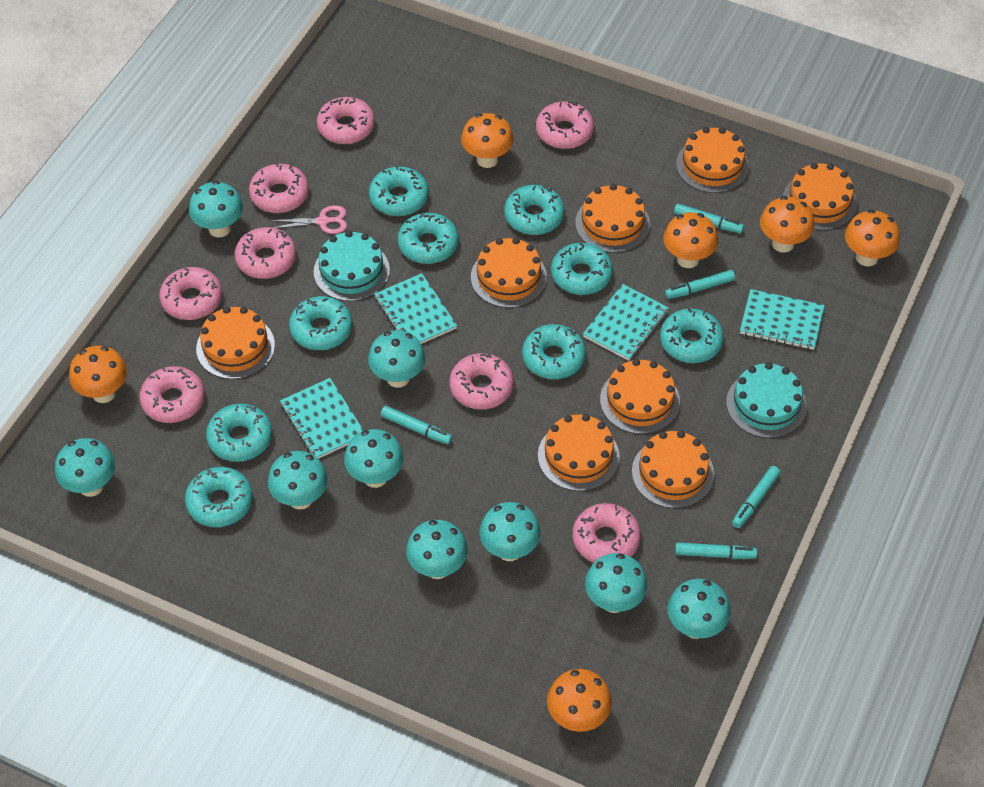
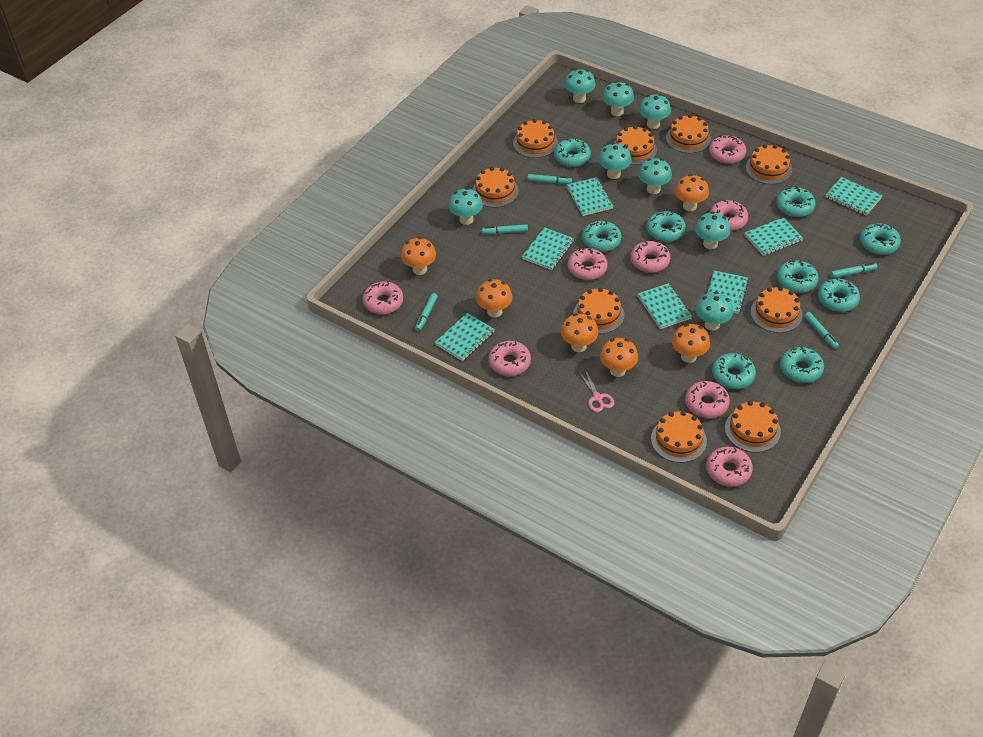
orange cake: 8 -> 9
turquoise cake: 2 -> 0
turquoise mushroom: 9 -> 8
turquoise notebook: 4 -> 7

